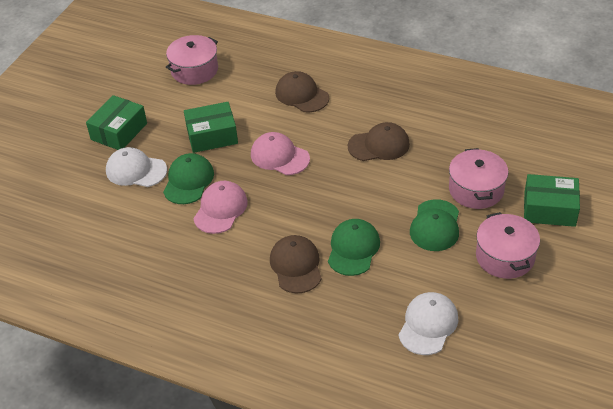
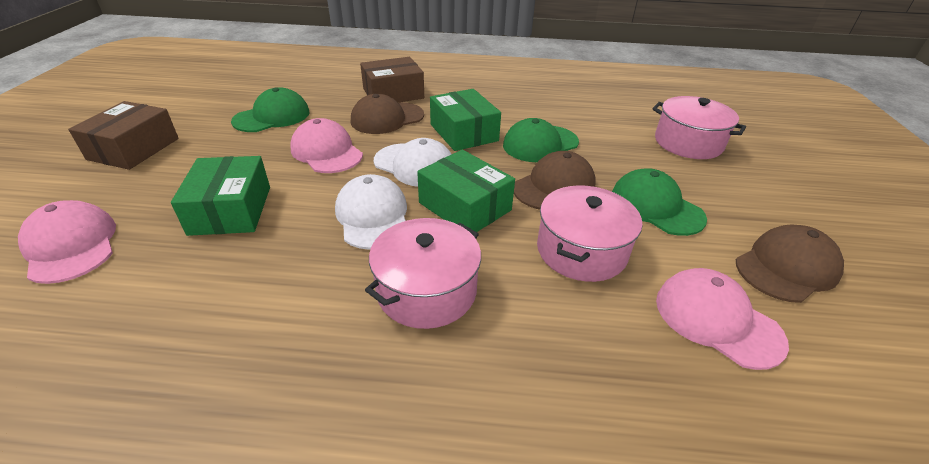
brown box: 0 -> 2
pink cap: 2 -> 3

